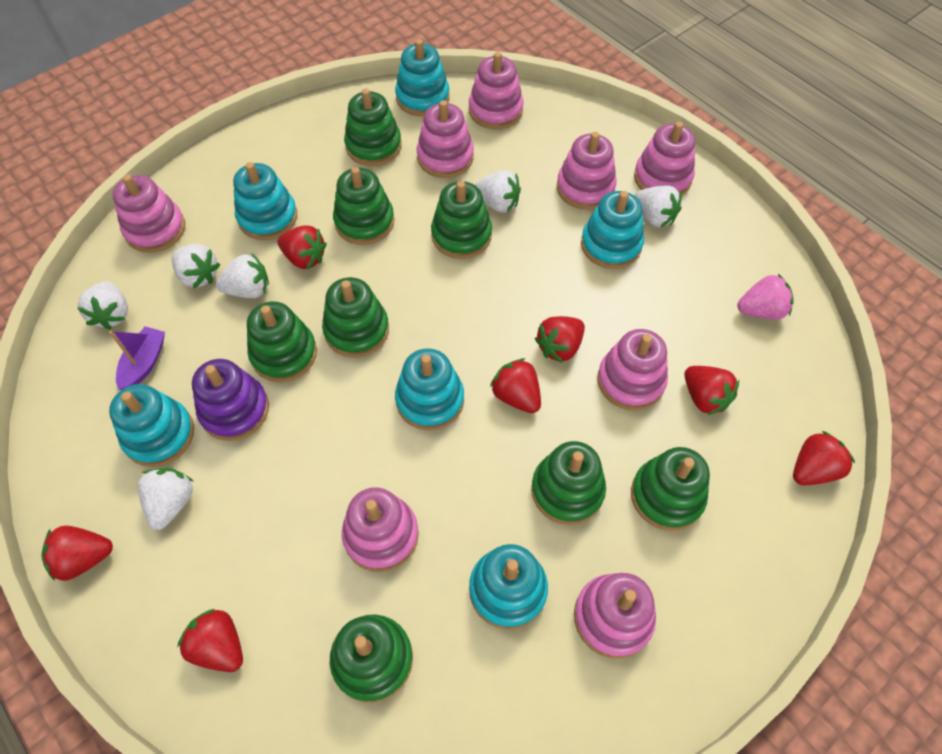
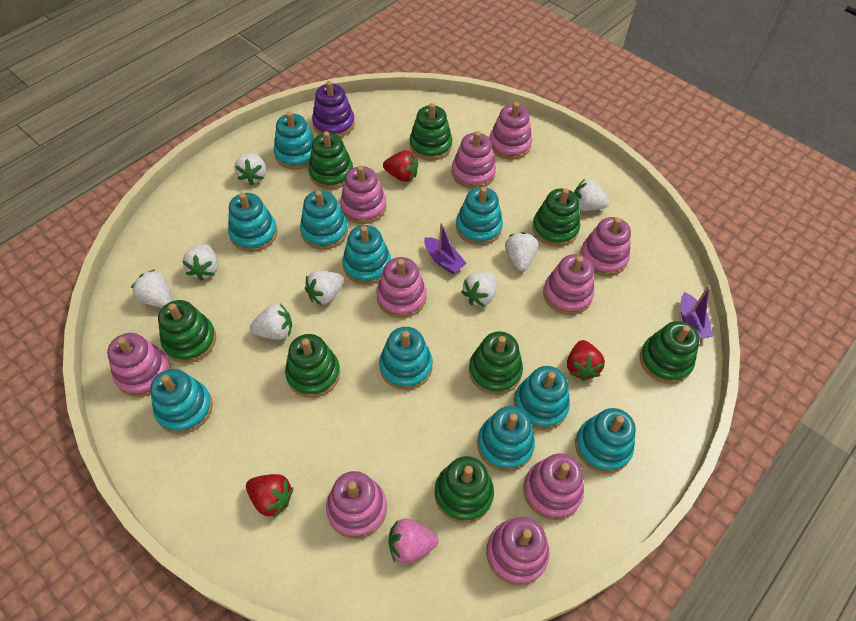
pink stacking toy: 8 -> 10
purple boat: 1 -> 2
red strawberry: 7 -> 3
turquoise stacking toy: 6 -> 10
white strawberry: 6 -> 8

